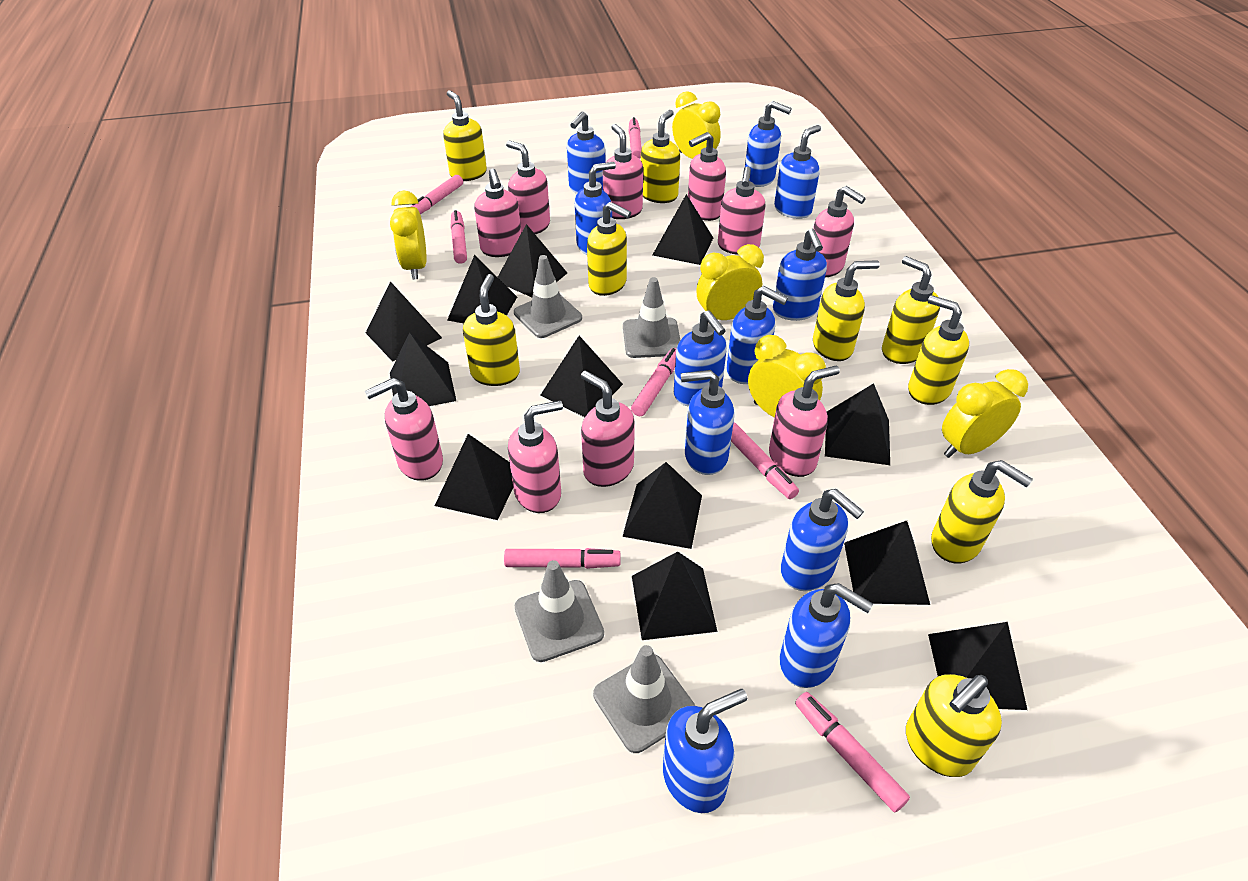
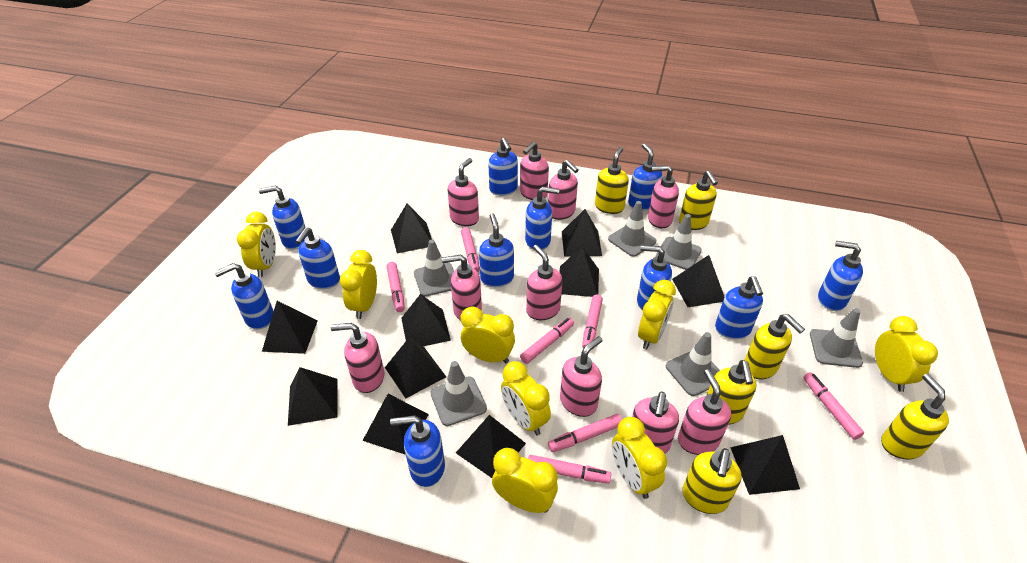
black pyramid: 12 -> 11
grey traffic cone: 4 -> 6
yellow clock: 5 -> 8
yellow soap dispenser: 9 -> 6

